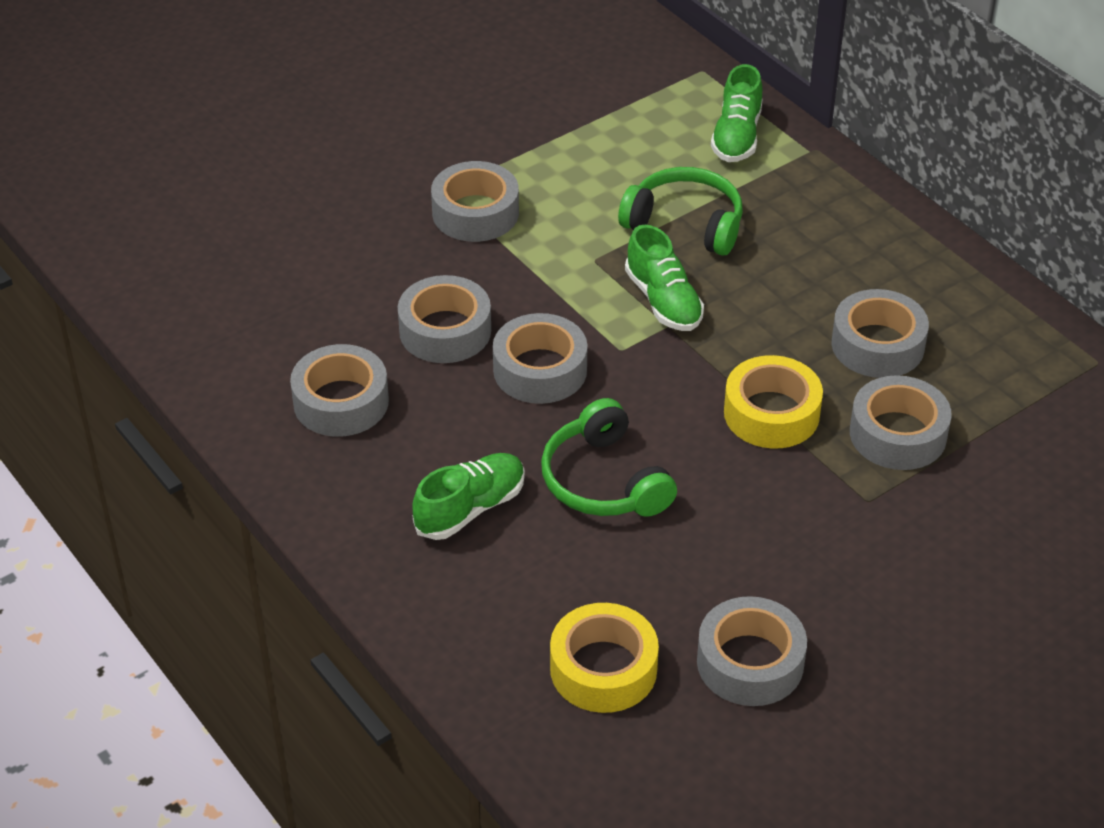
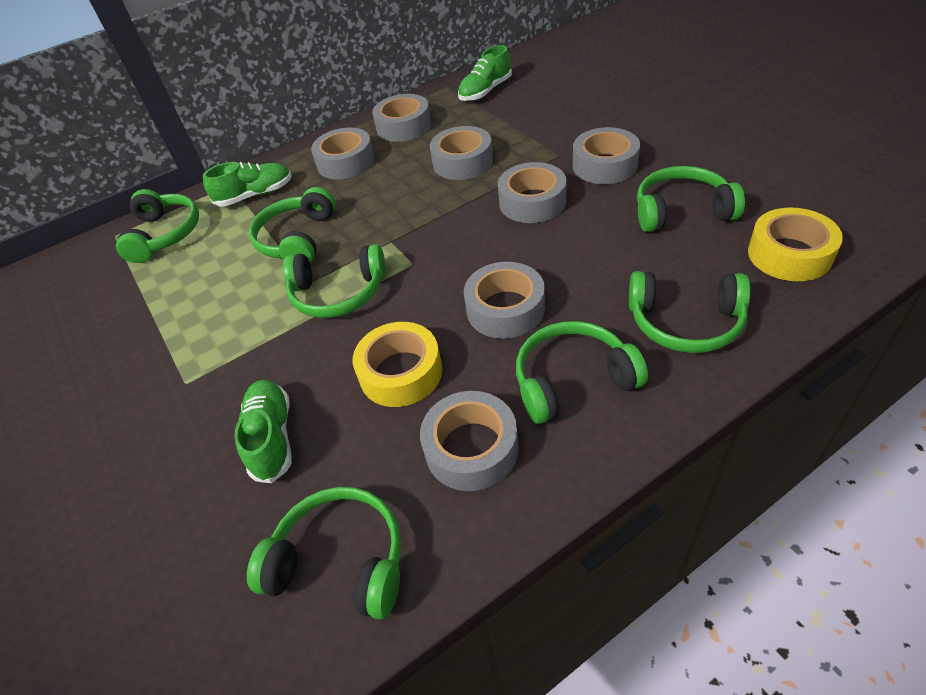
green headphones: 2 -> 7

